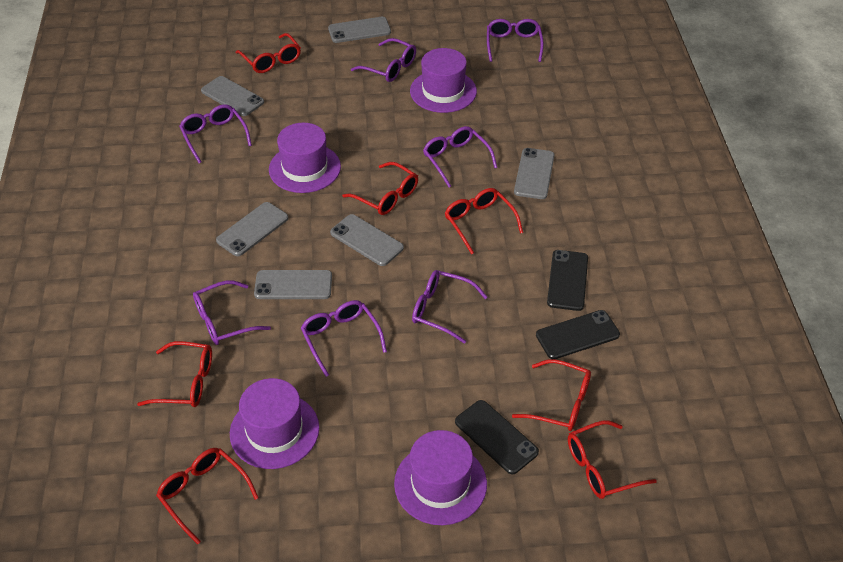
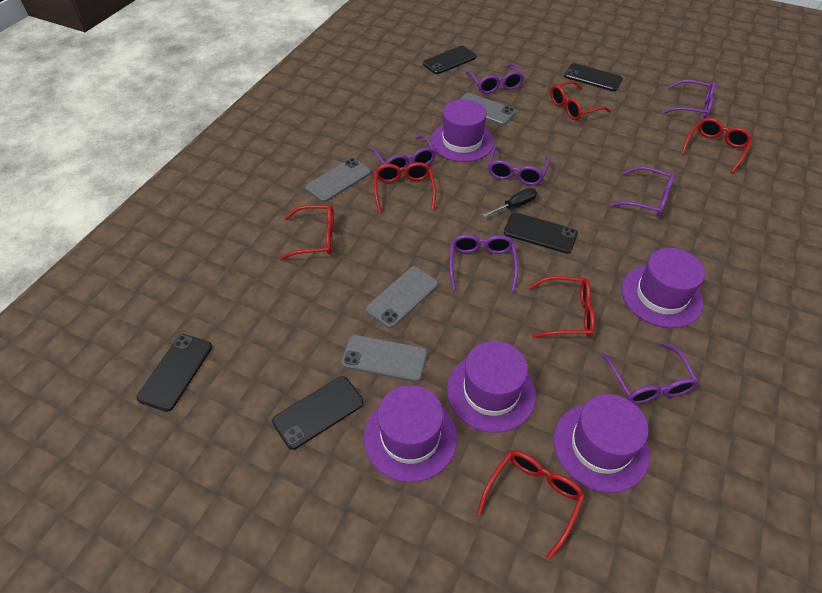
black phone: 3 -> 5
black screwdriver: 0 -> 1
grey phone: 6 -> 4
purple hat: 4 -> 5
red glasses: 7 -> 6

